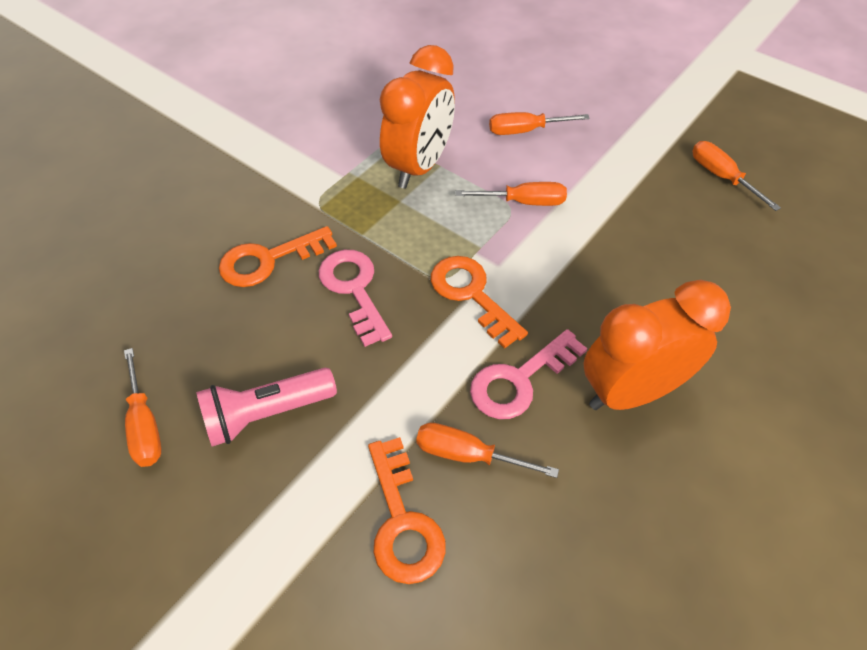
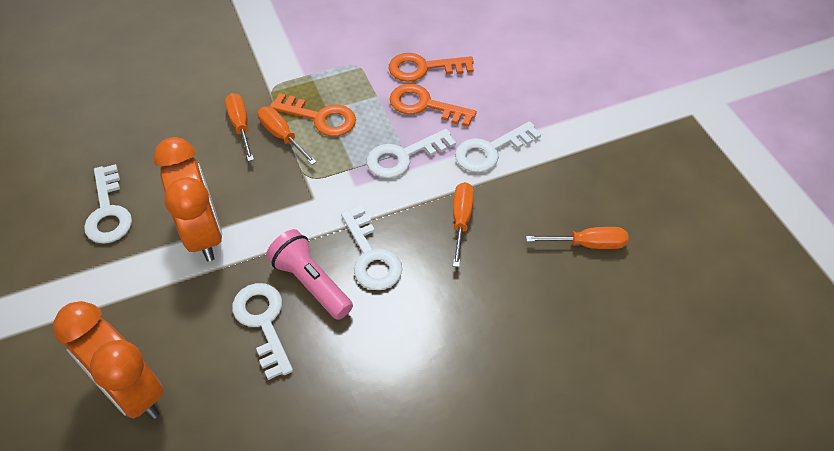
orange screwdriver: 5 -> 4
pink key: 2 -> 0
white key: 0 -> 5

